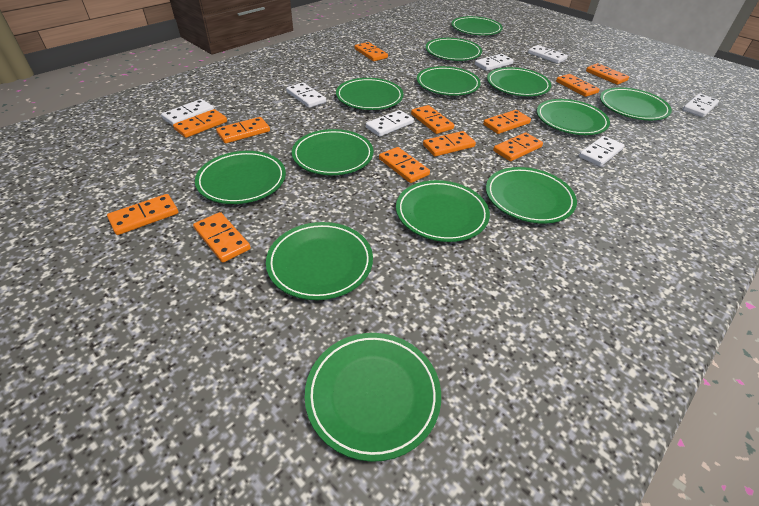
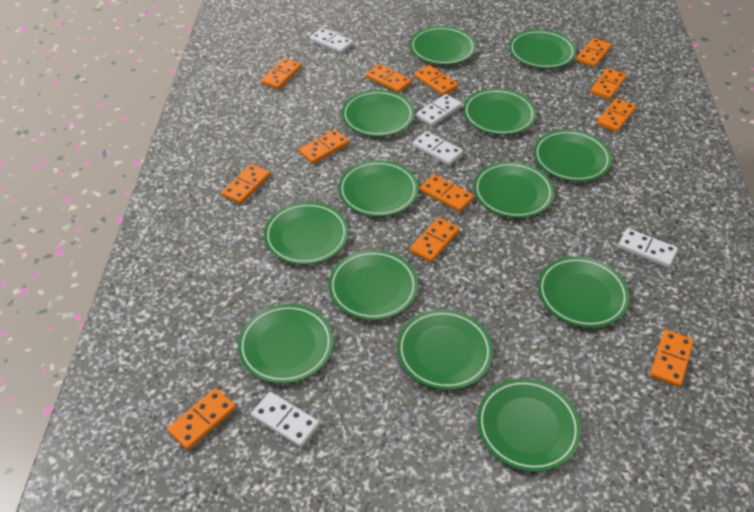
white domino: 7 -> 5

